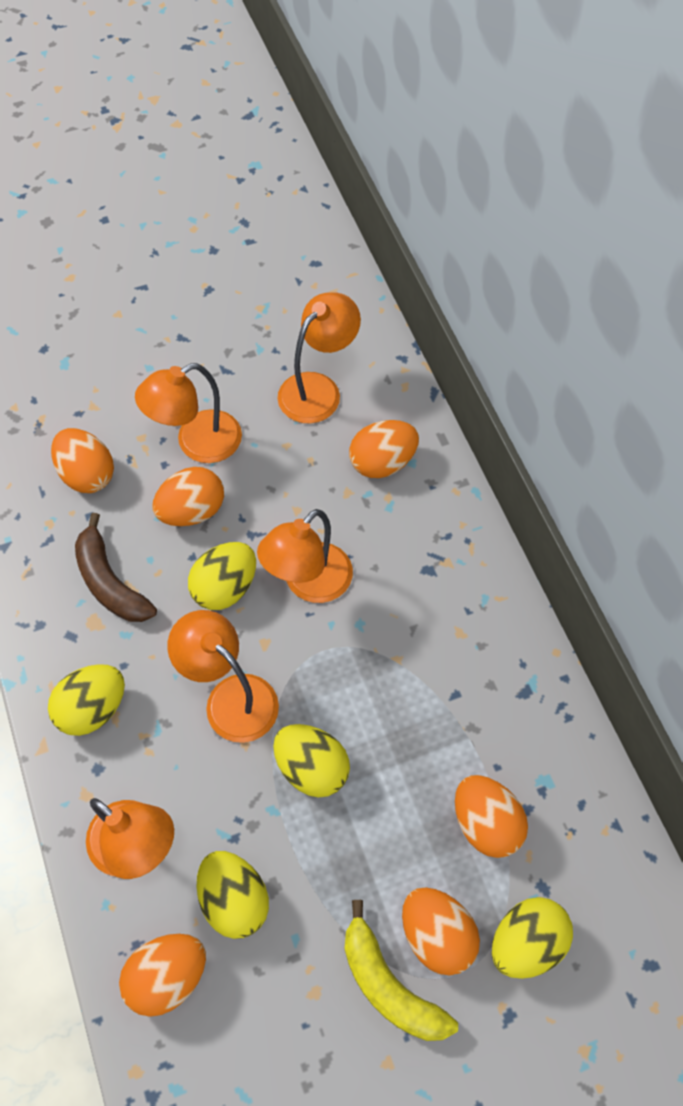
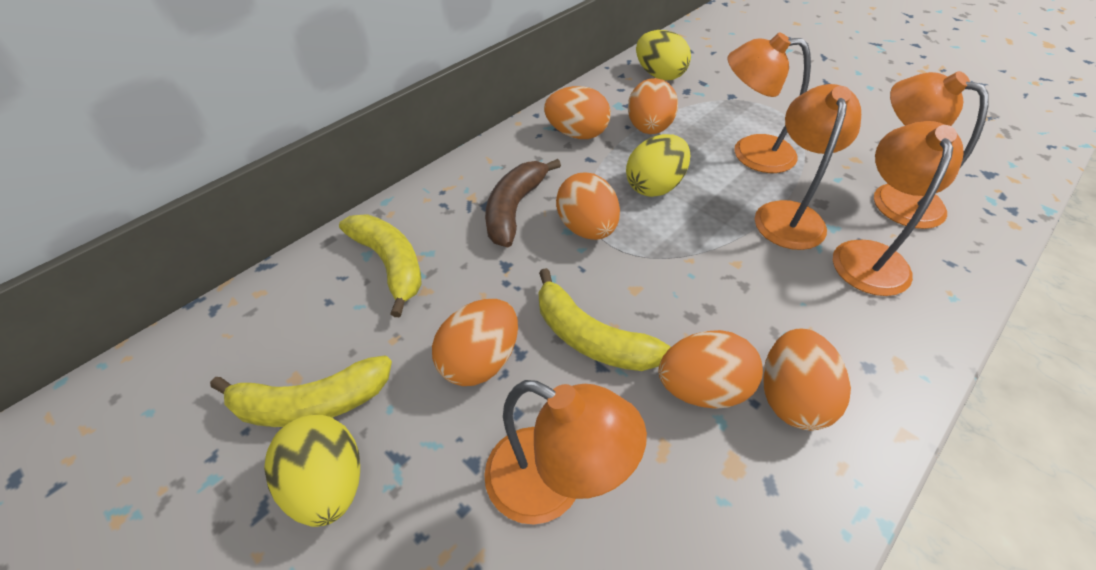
yellow banana: 1 -> 3
yellow egg: 5 -> 3

